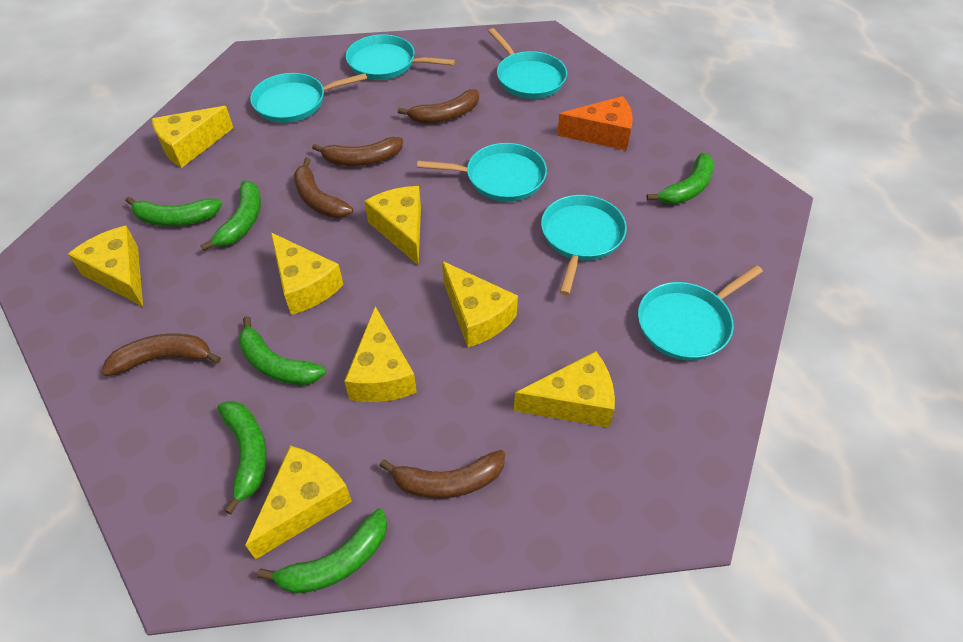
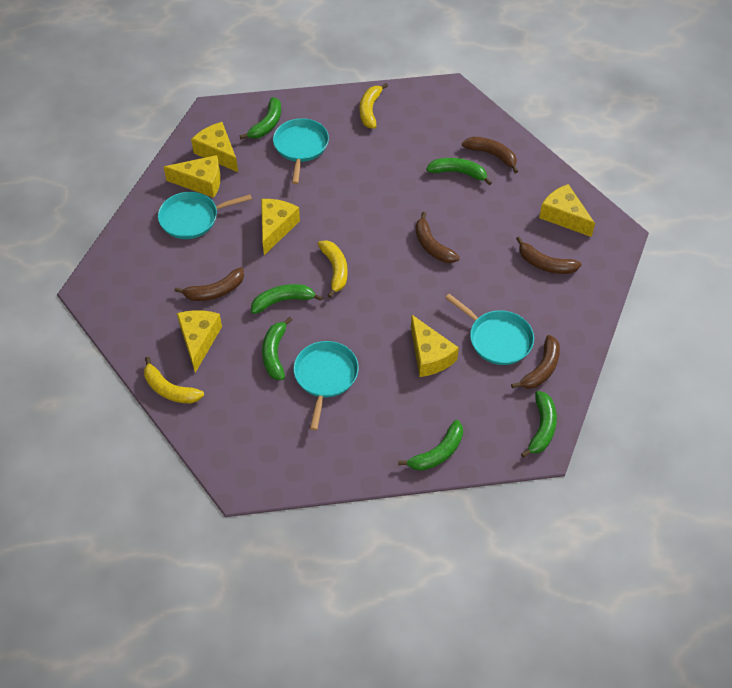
orange cheese: 1 -> 0
turquoise pan: 6 -> 4
yellow banana: 0 -> 3
yellow cheese: 8 -> 6

